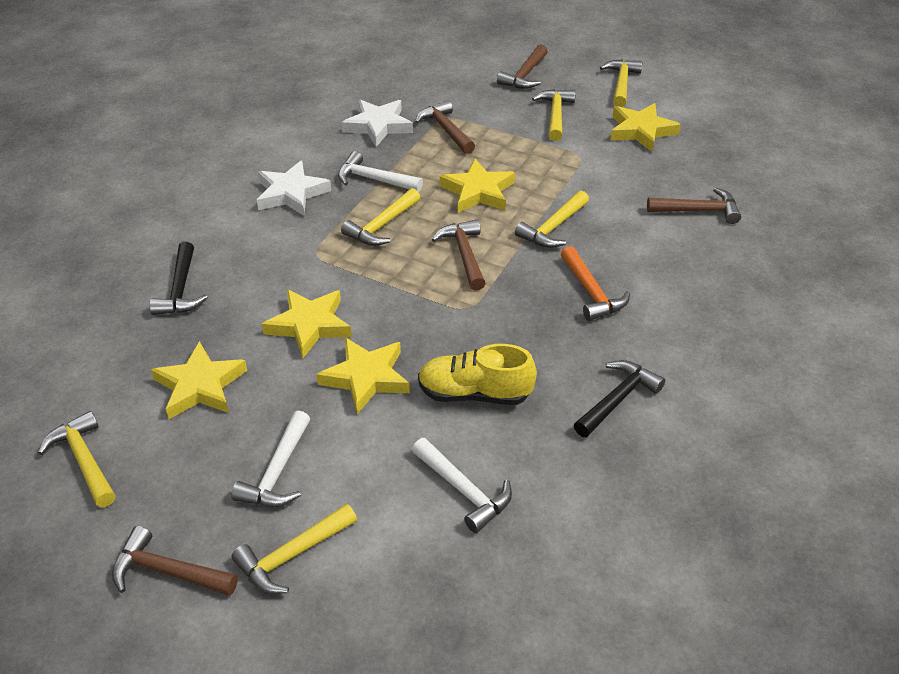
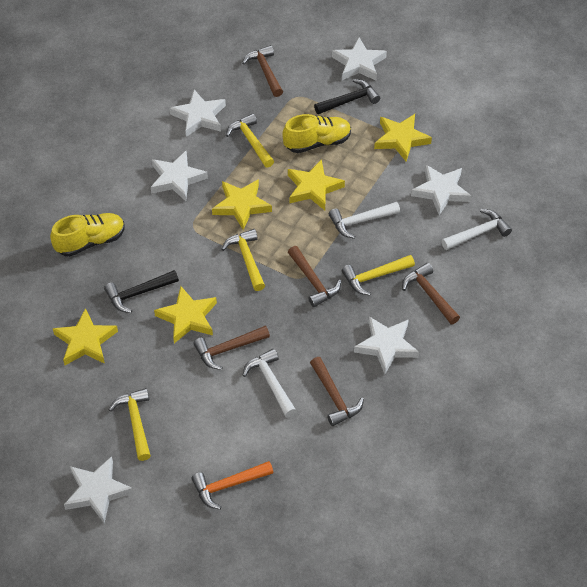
white star: 2 -> 6
yellow hammer: 6 -> 4
yellow shoe: 1 -> 2

